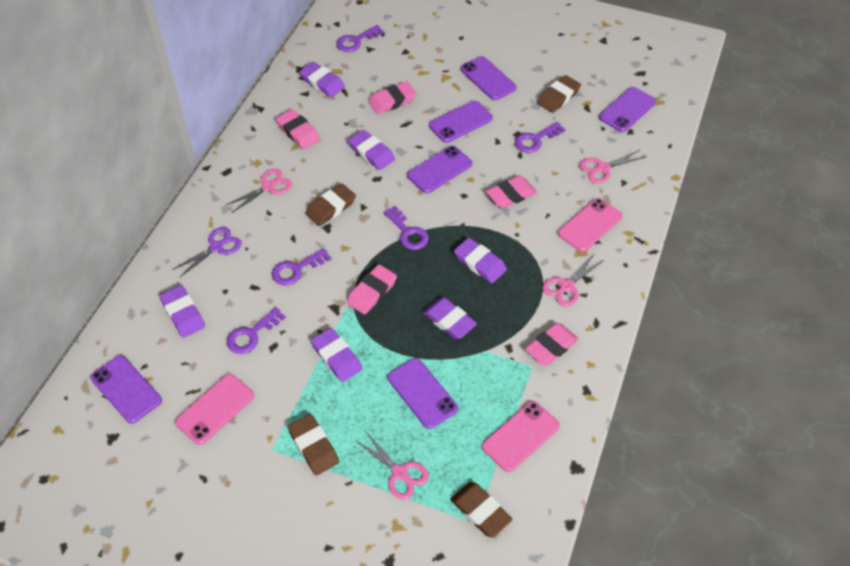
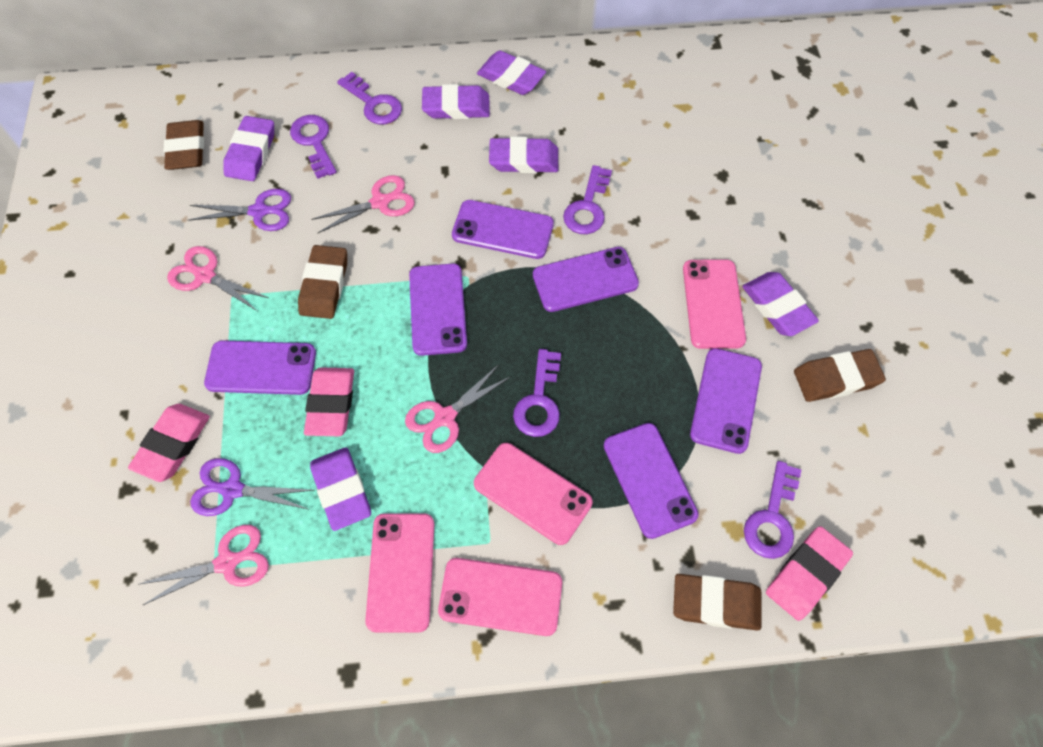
pink eraser: 5 -> 3
pink phone: 3 -> 4
purple scissors: 1 -> 2

